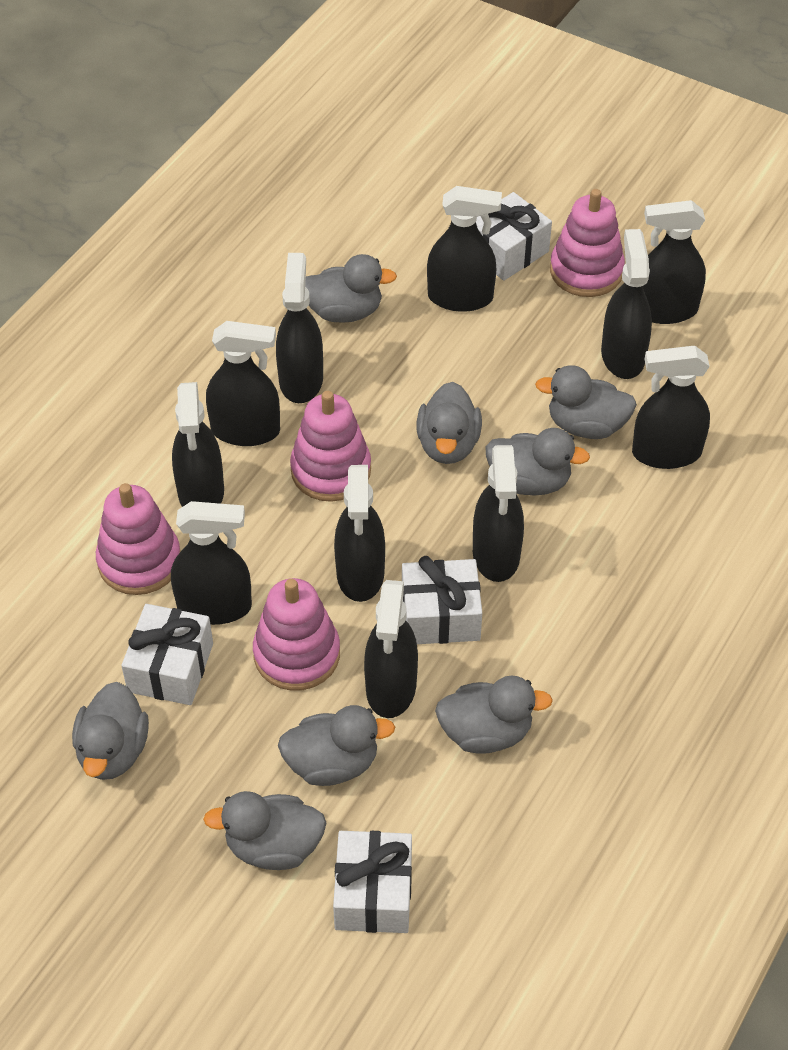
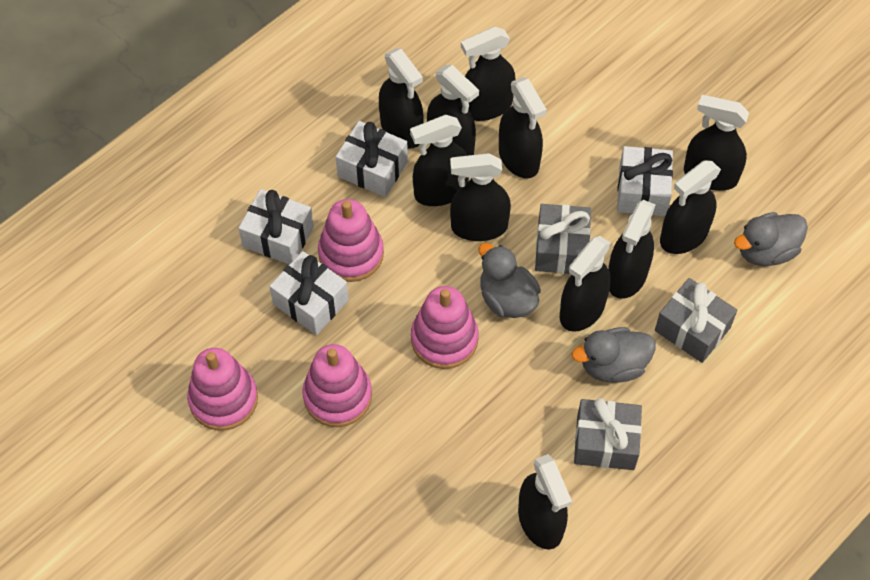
grey duck: 8 -> 3
grey gift: 0 -> 3

